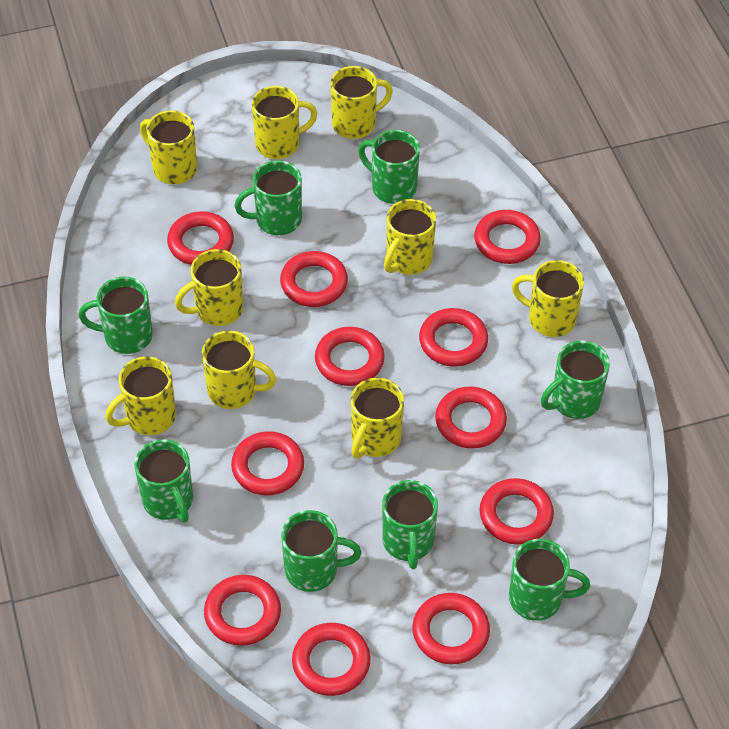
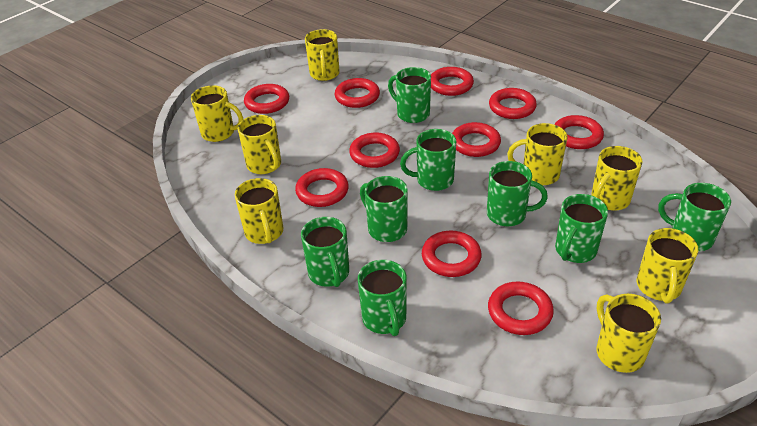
red ring: 11 -> 10
yellow mug: 9 -> 8

